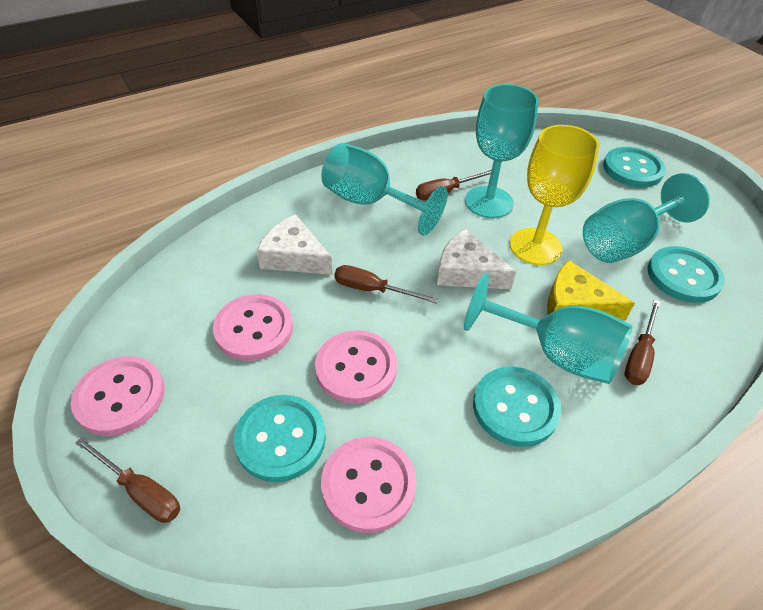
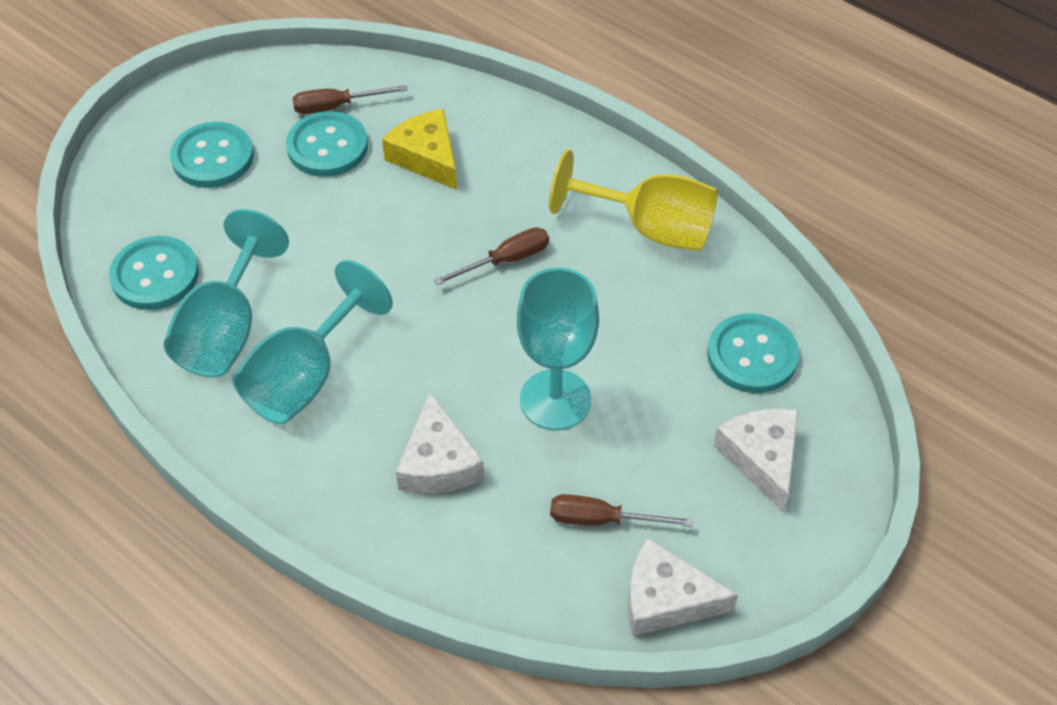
brown screwdriver: 4 -> 3
pink button: 4 -> 0
turquoise goblet: 4 -> 3
white cheese: 2 -> 3

